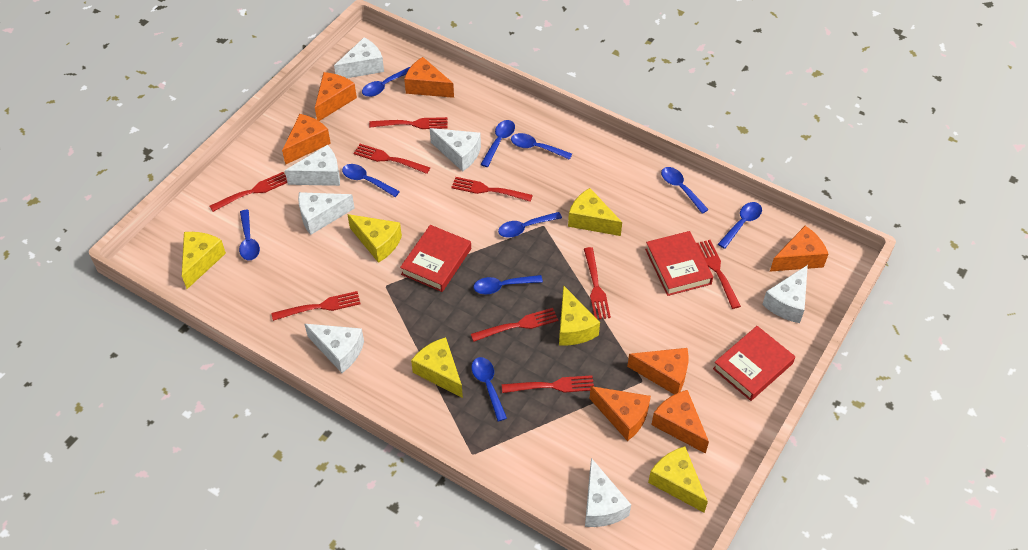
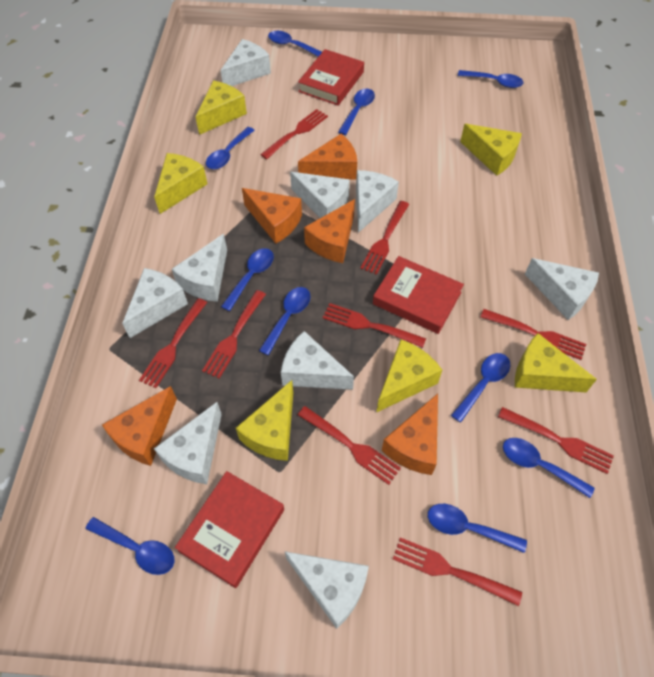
orange cheese: 7 -> 5
white cheese: 7 -> 9

